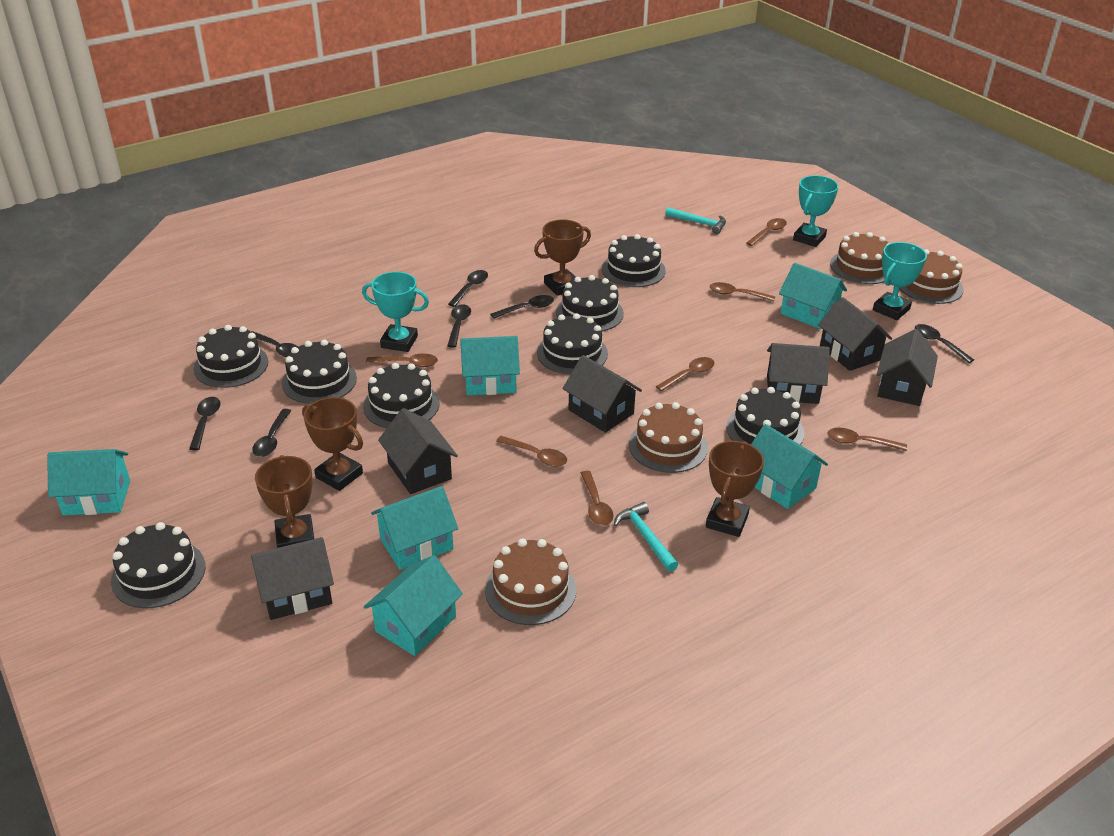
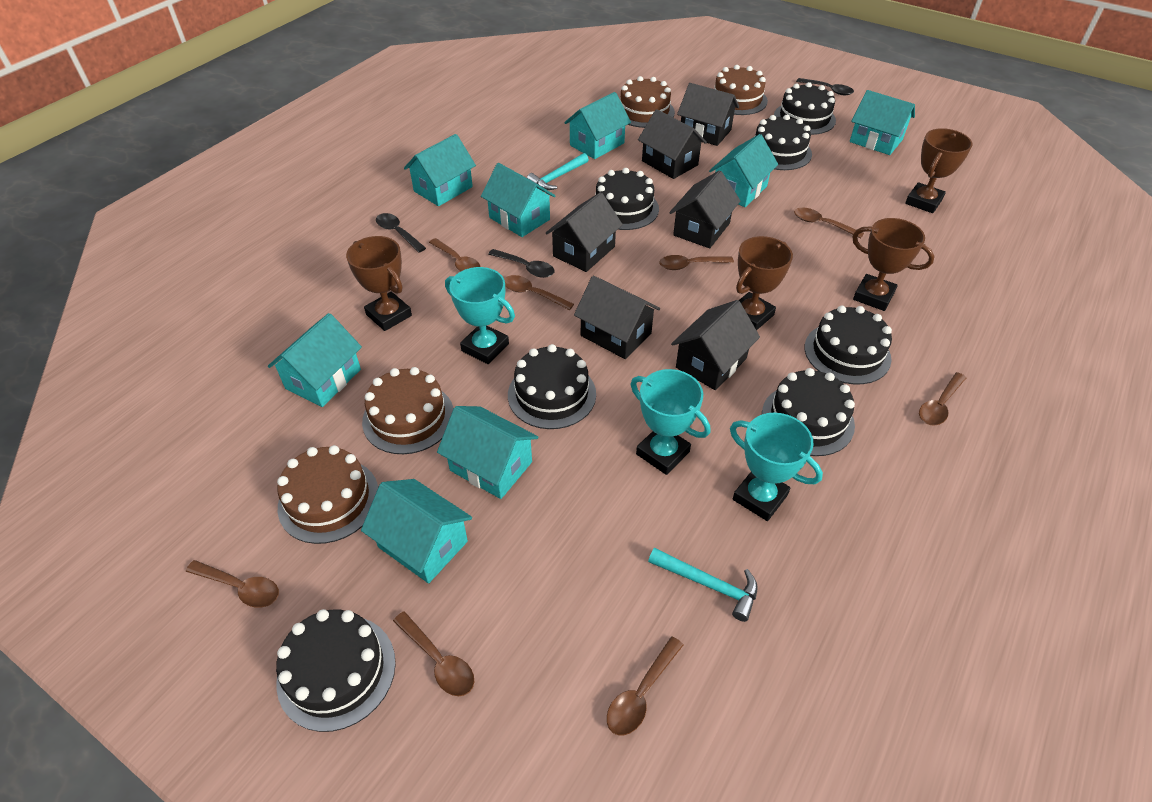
black cake: 8 -> 7
black spoon: 7 -> 3
brown spoon: 7 -> 8
turquoise house: 6 -> 8

